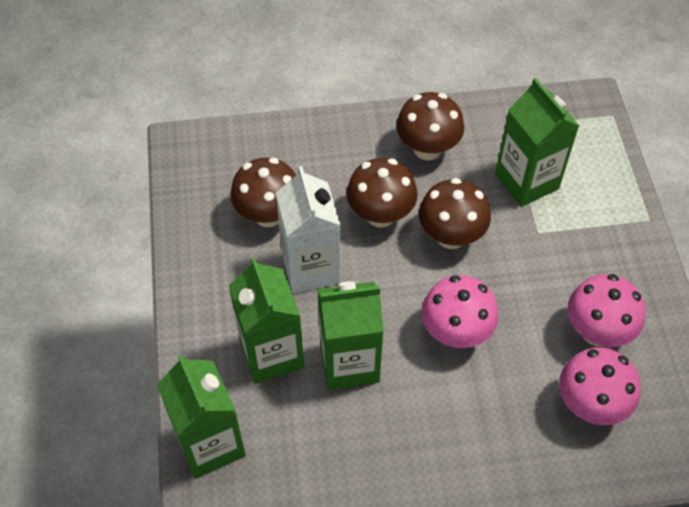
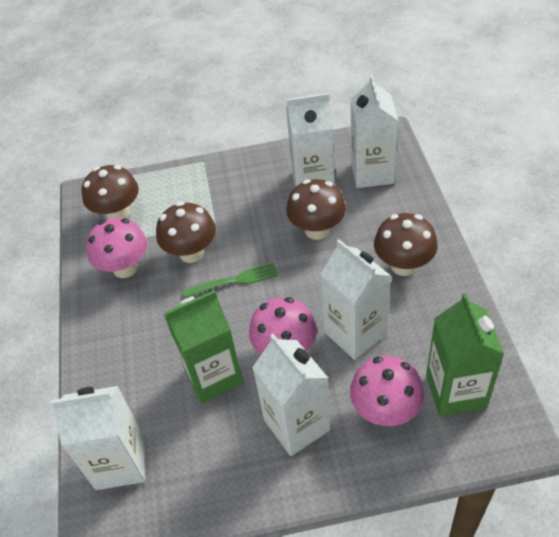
green carton: 4 -> 2
green fork: 0 -> 1
white carton: 1 -> 5

